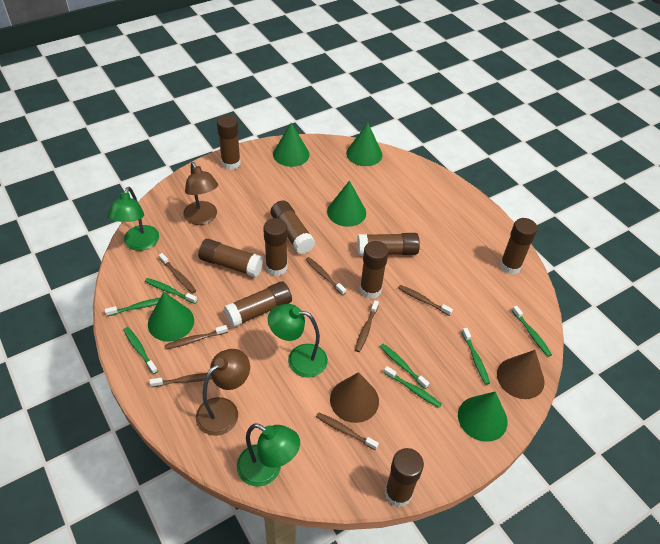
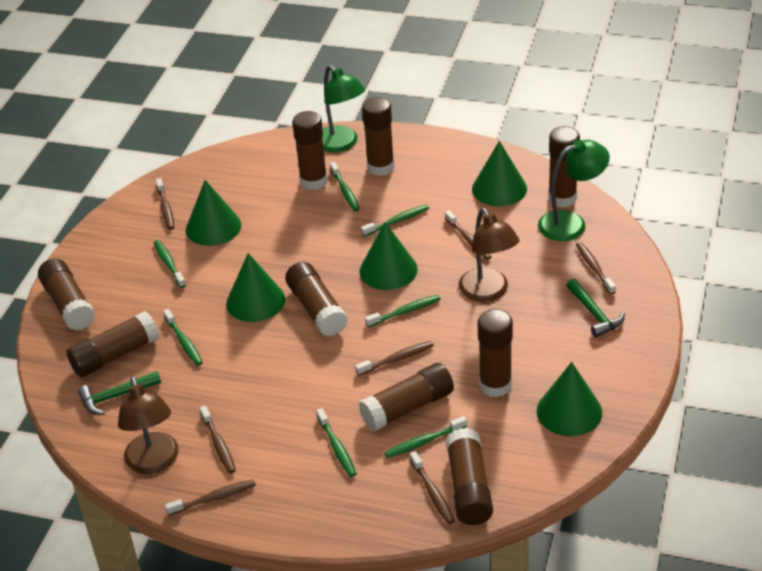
brown cone: 2 -> 0
green hammer: 0 -> 2
green lamp: 3 -> 2

